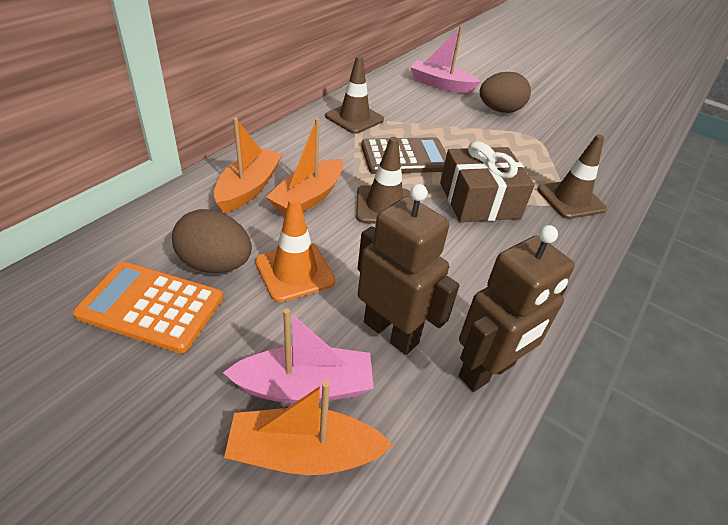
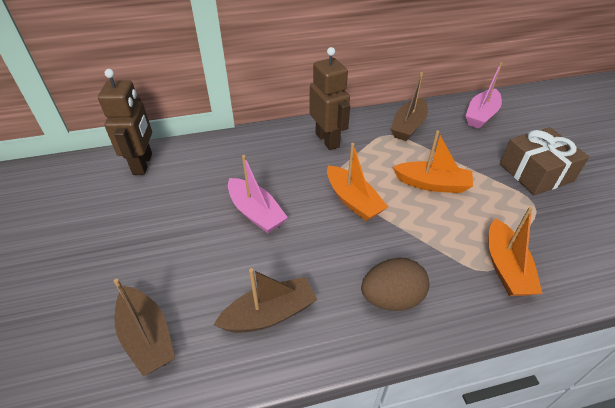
brown boat: 0 -> 3
brown calculator: 1 -> 0
brown egg: 2 -> 1
brown traffic cone: 3 -> 0
orange calculator: 1 -> 0
orange traffic cone: 1 -> 0

